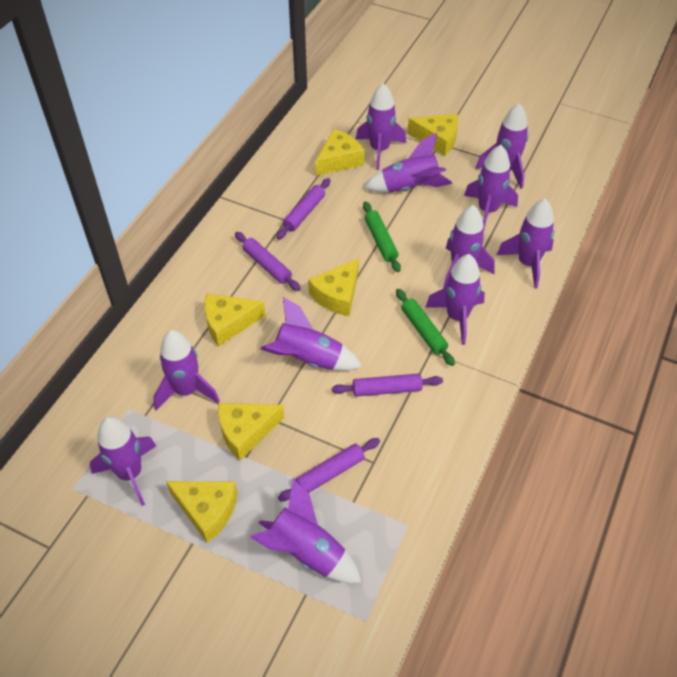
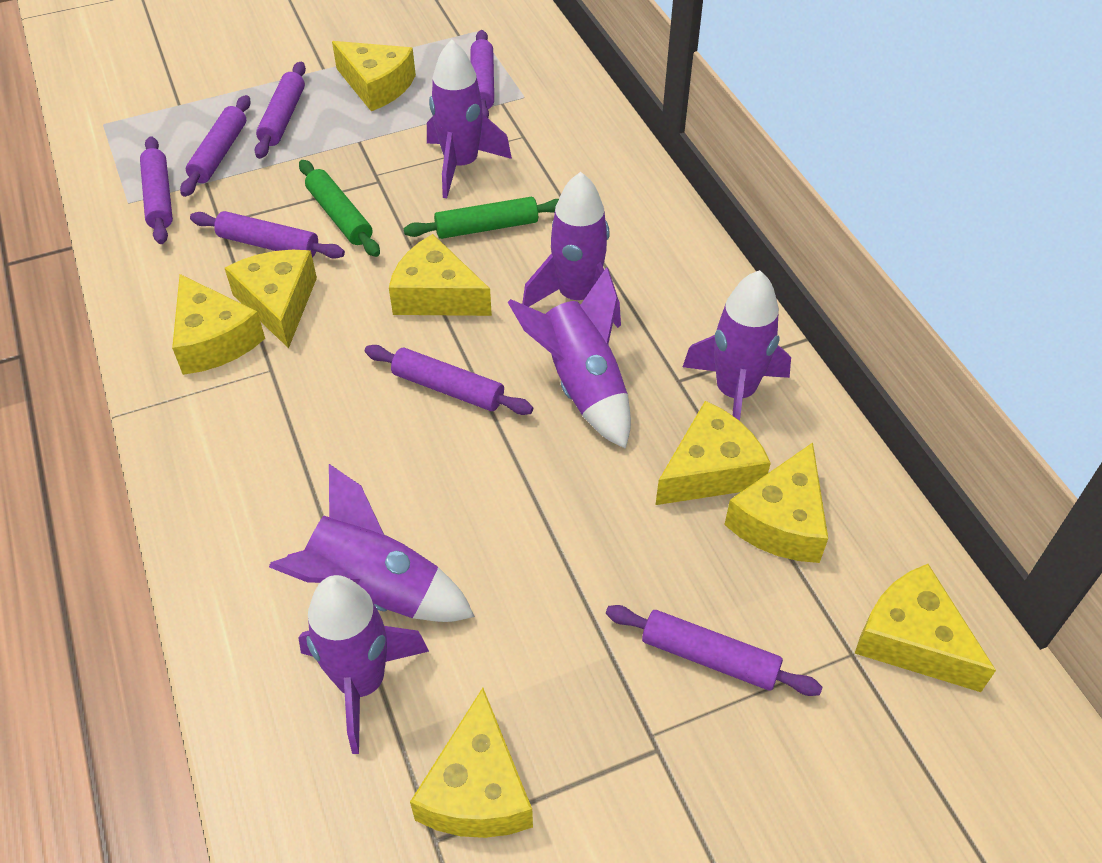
purple rocket: 11 -> 6
purple rolling pin: 4 -> 7
yellow cheese: 6 -> 8

